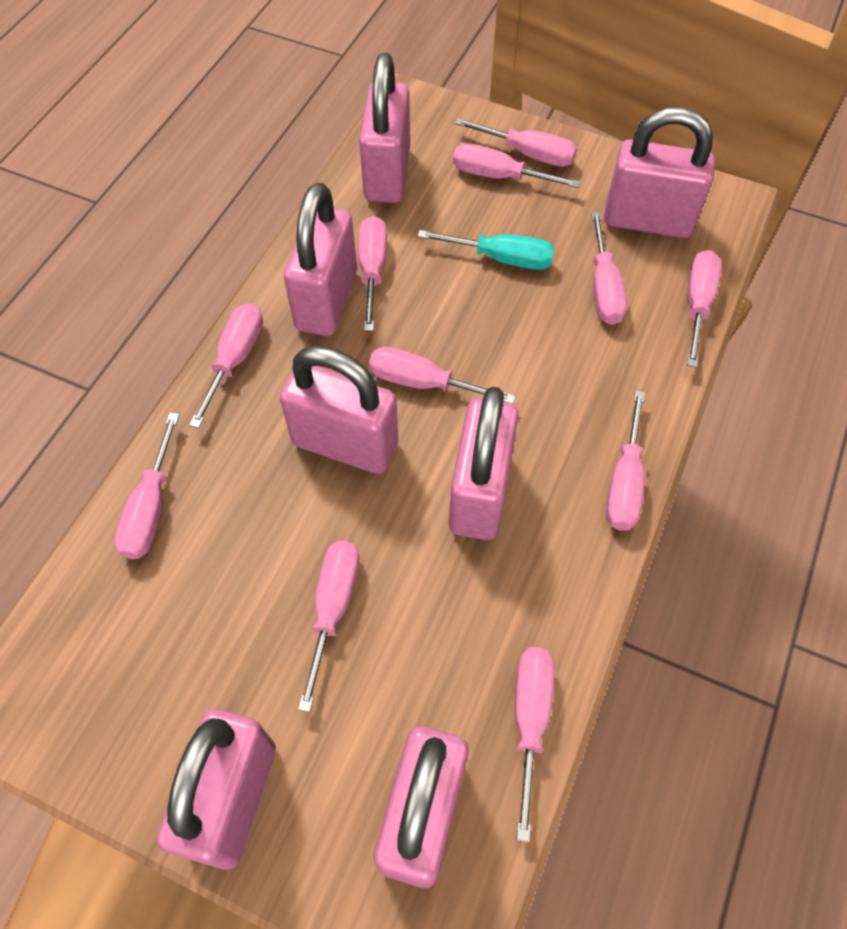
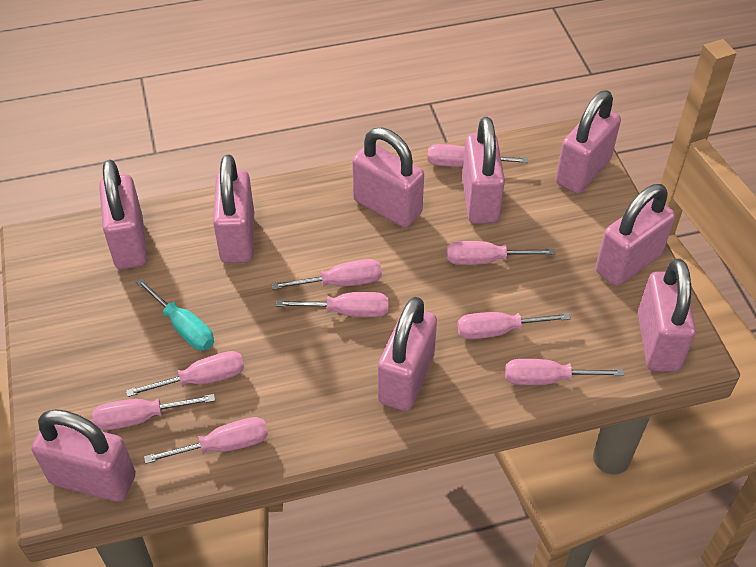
pink padlock: 7 -> 9
pink screwdriver: 11 -> 9

